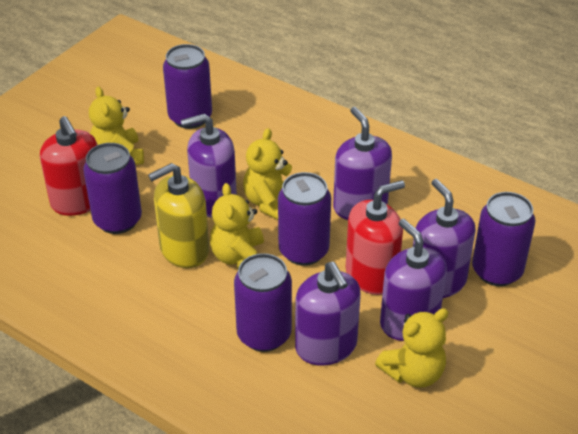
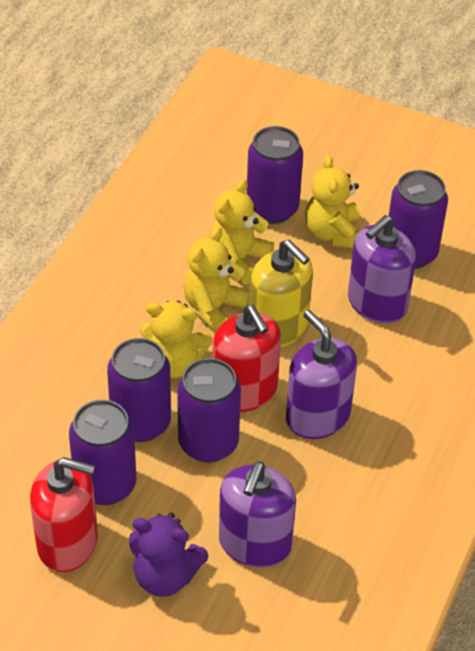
purple soap dispenser: 5 -> 3
purple teddy bear: 0 -> 1

